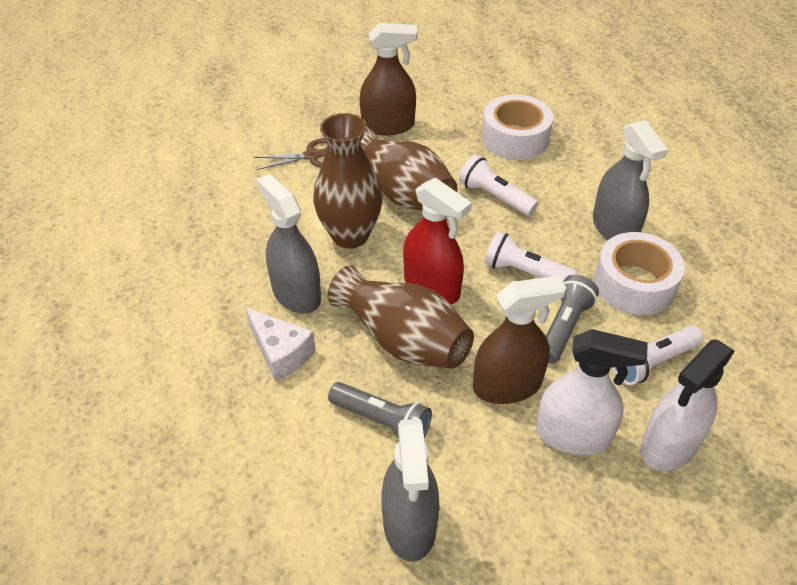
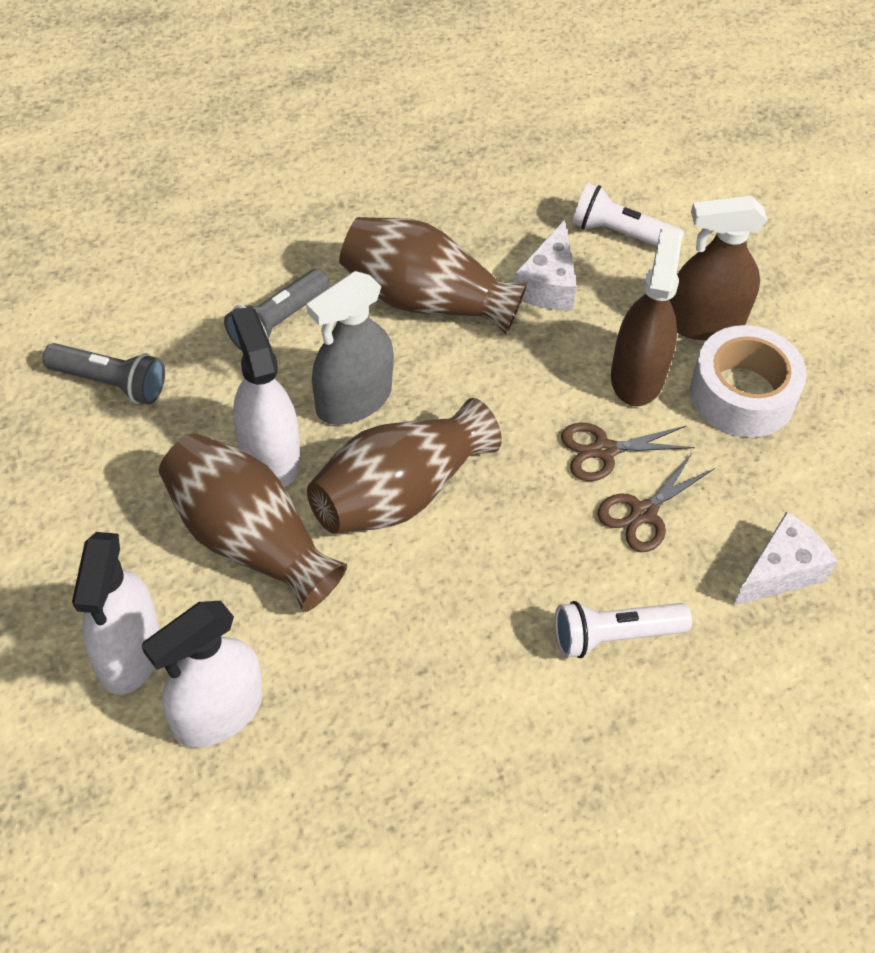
brown scissors: 1 -> 2
grey spray bottle: 3 -> 1
red spray bottle: 1 -> 0
white cheese: 1 -> 2
white flashlight: 3 -> 2
white spray bottle: 2 -> 3
white tape: 2 -> 1

